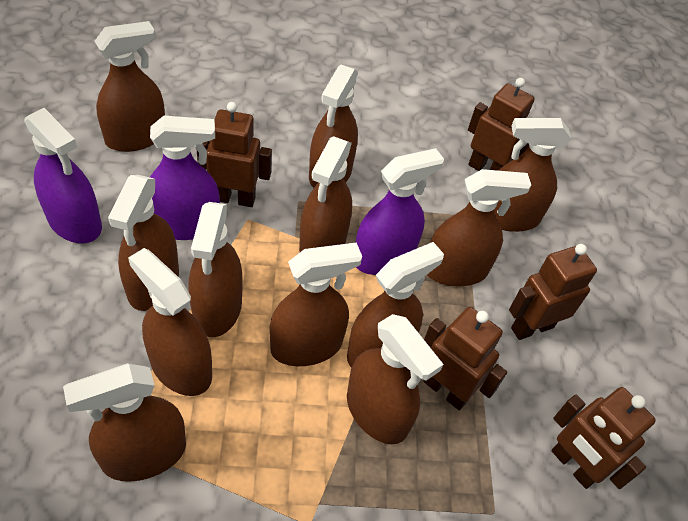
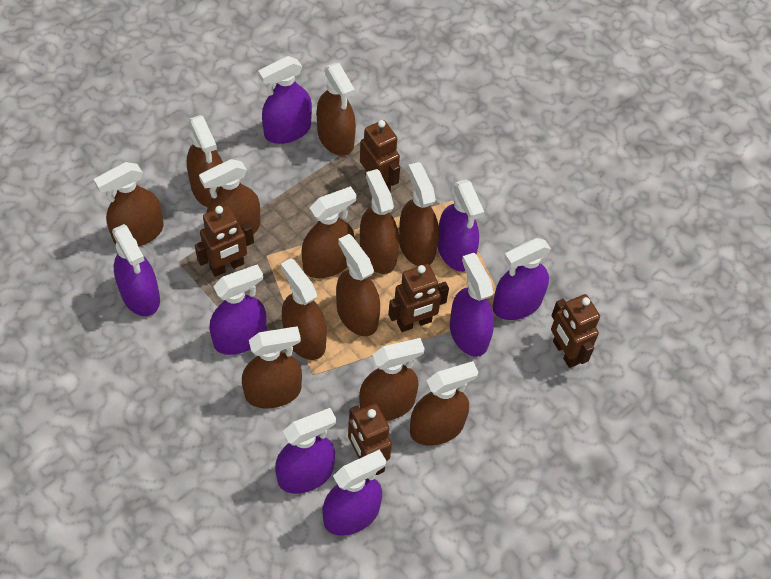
purple spray bottle: 3 -> 8

